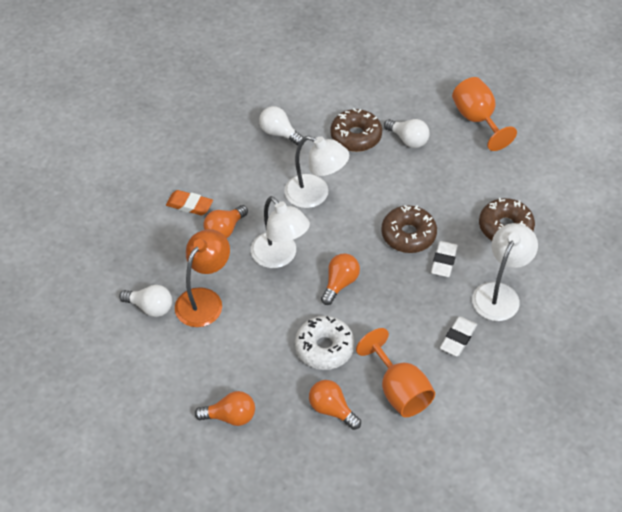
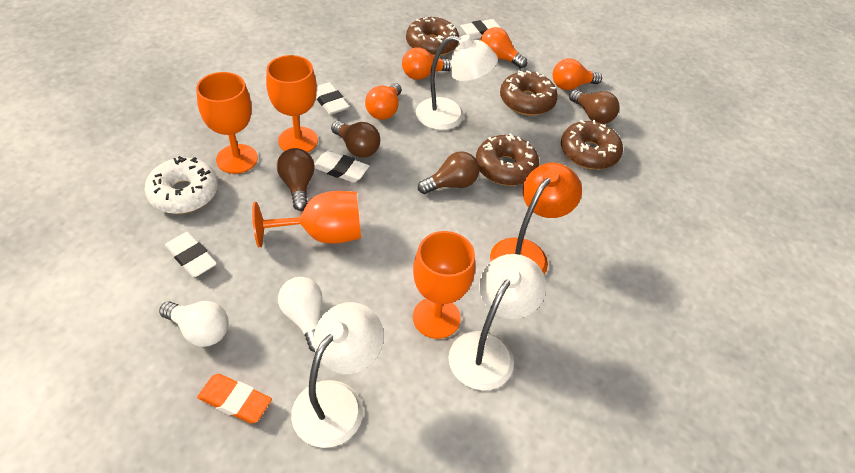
brown donut: 3 -> 4
brown light bulb: 0 -> 4
orange goblet: 2 -> 4
white eraser: 2 -> 4
white light bulb: 3 -> 2

